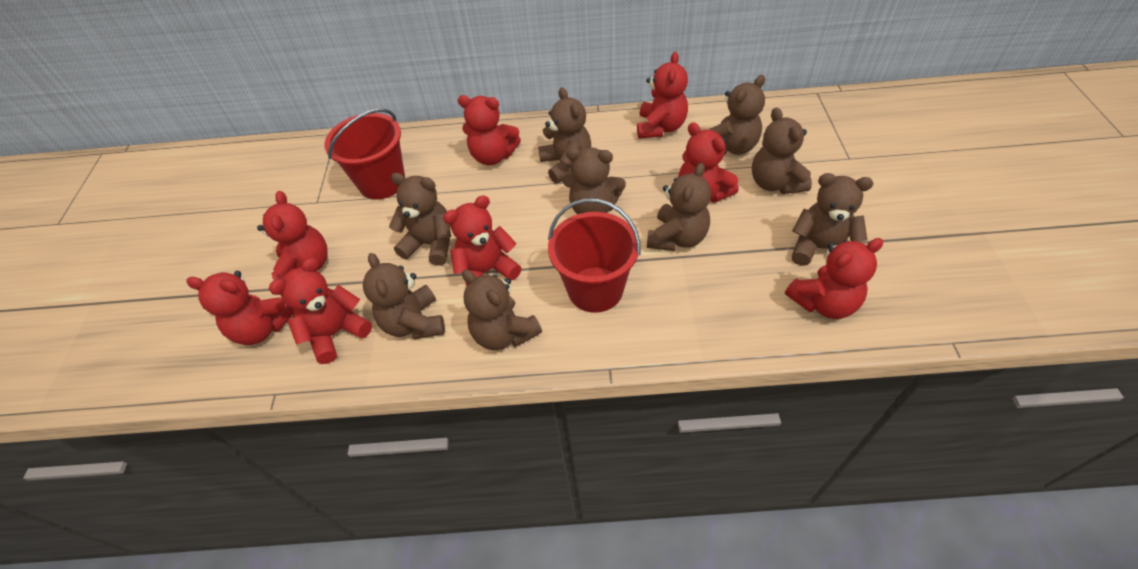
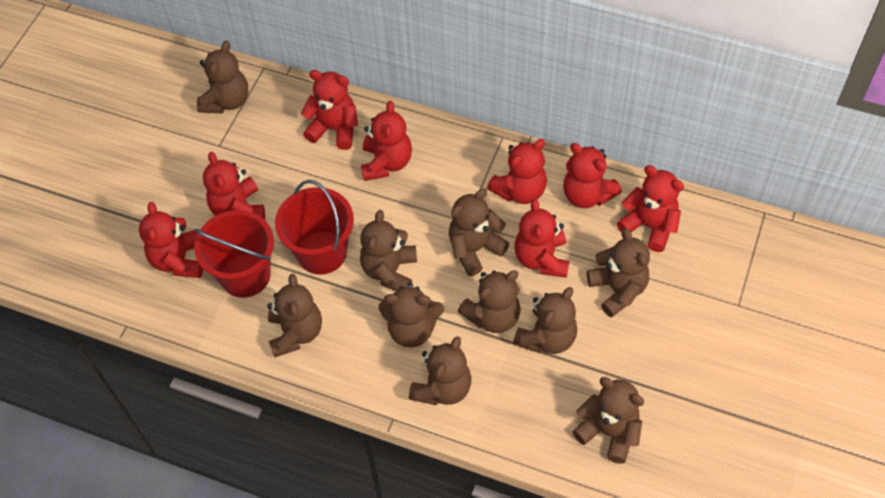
brown teddy bear: 9 -> 10

